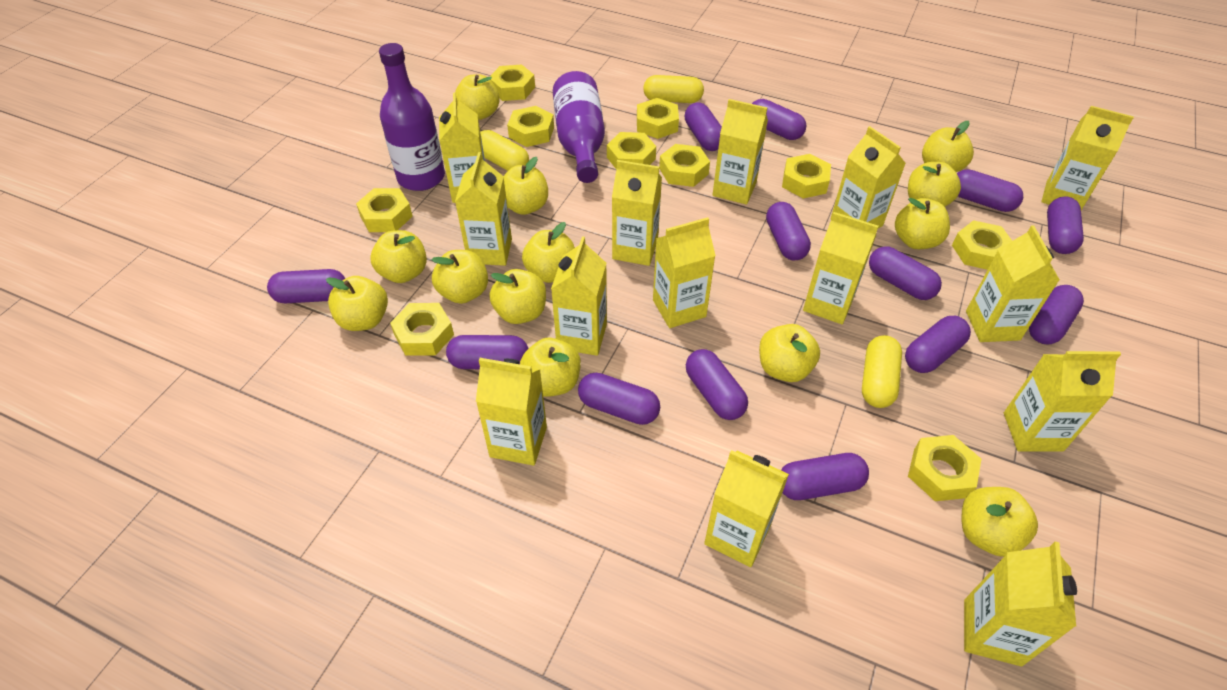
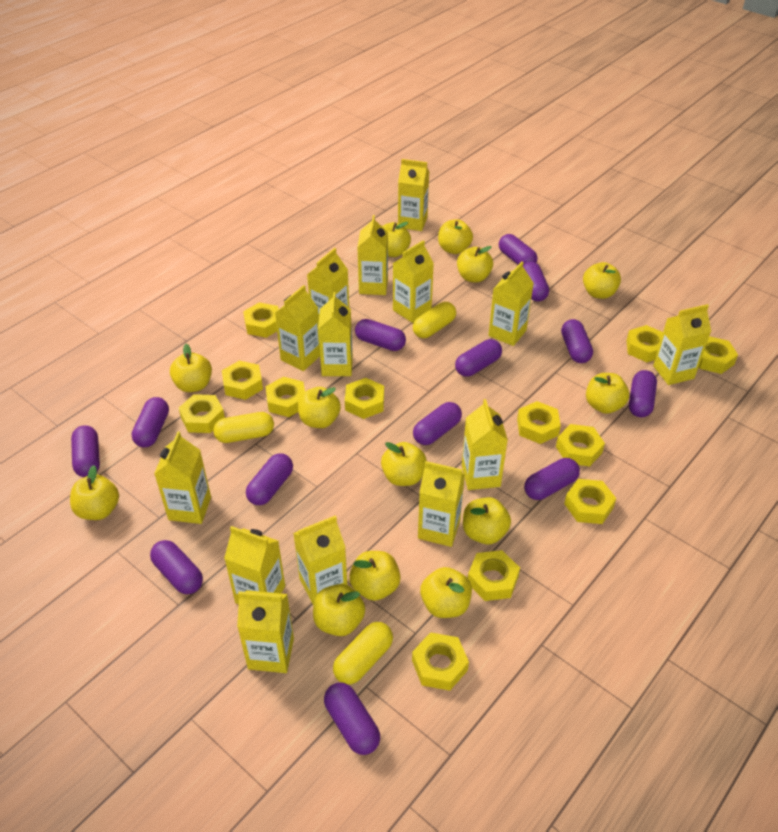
purple bottle: 2 -> 0
yellow nut: 10 -> 12

